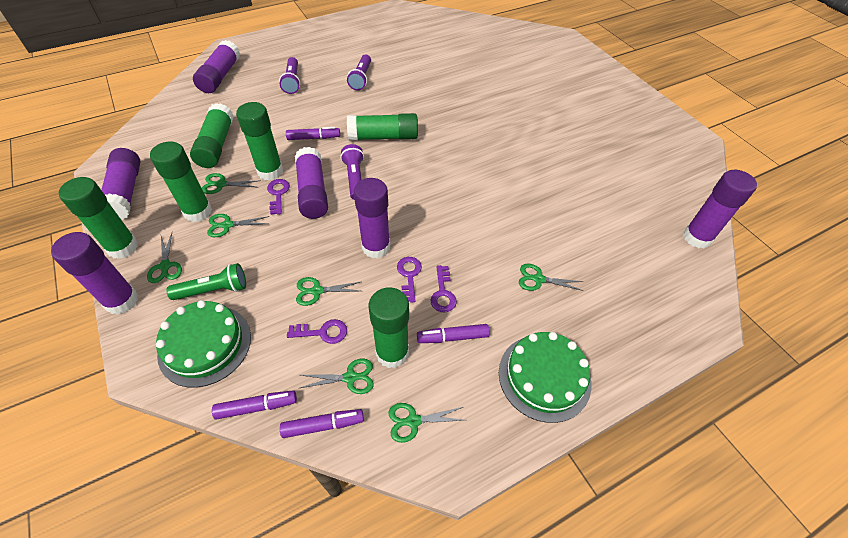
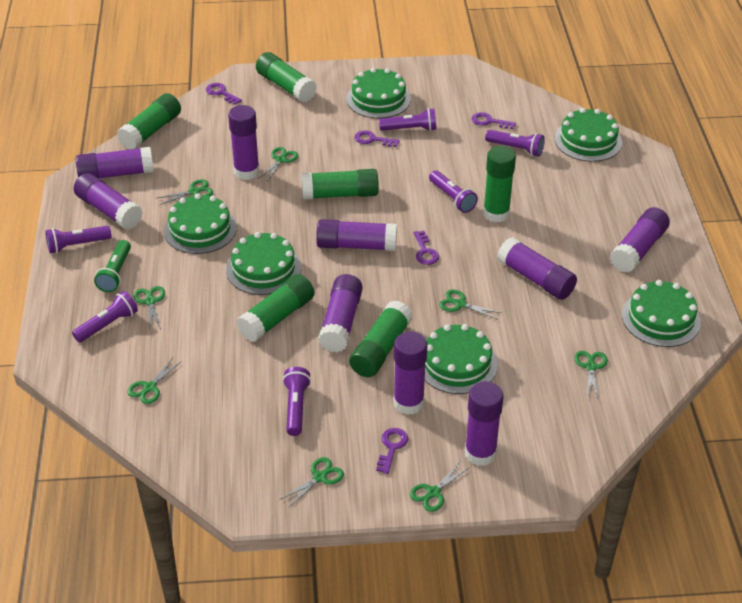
green cake: 2 -> 6
green scissors: 7 -> 8
purple flashlight: 3 -> 6
purple glue stick: 6 -> 9
purple key: 4 -> 5
purple marker: 4 -> 0

